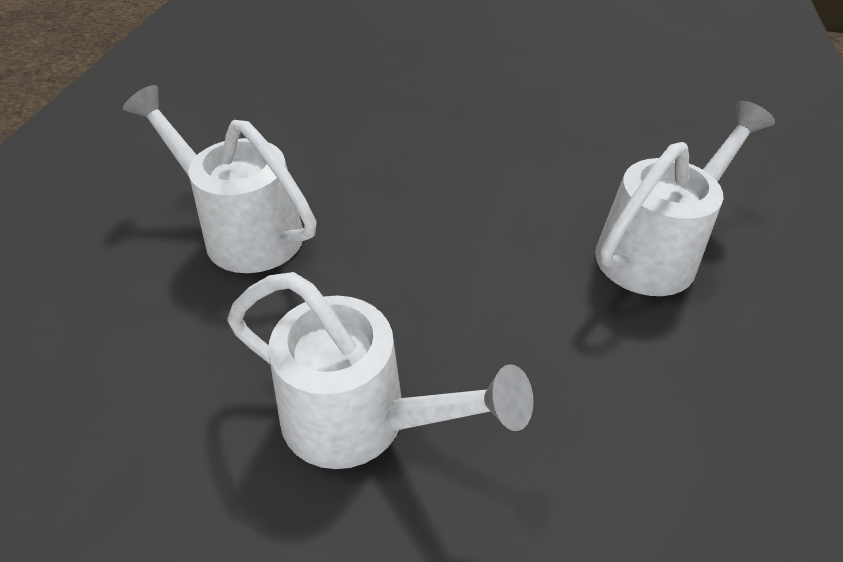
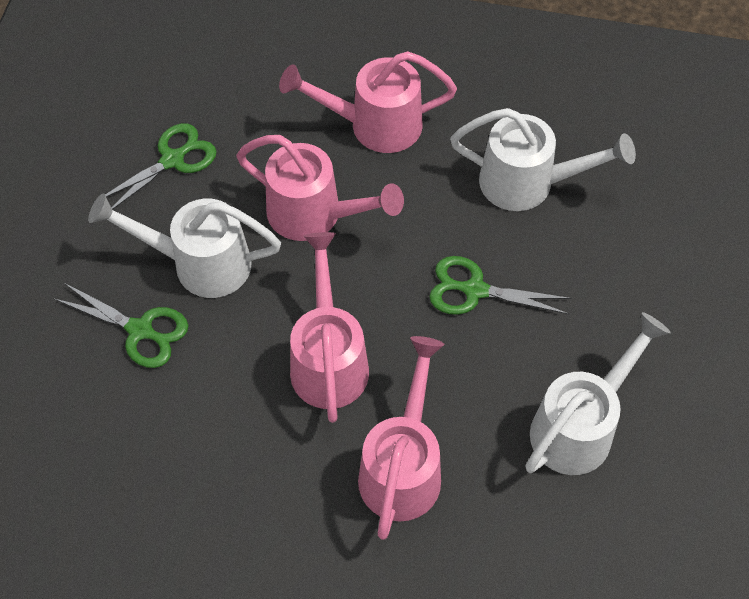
green scissors: 0 -> 3
pink watering can: 0 -> 4

